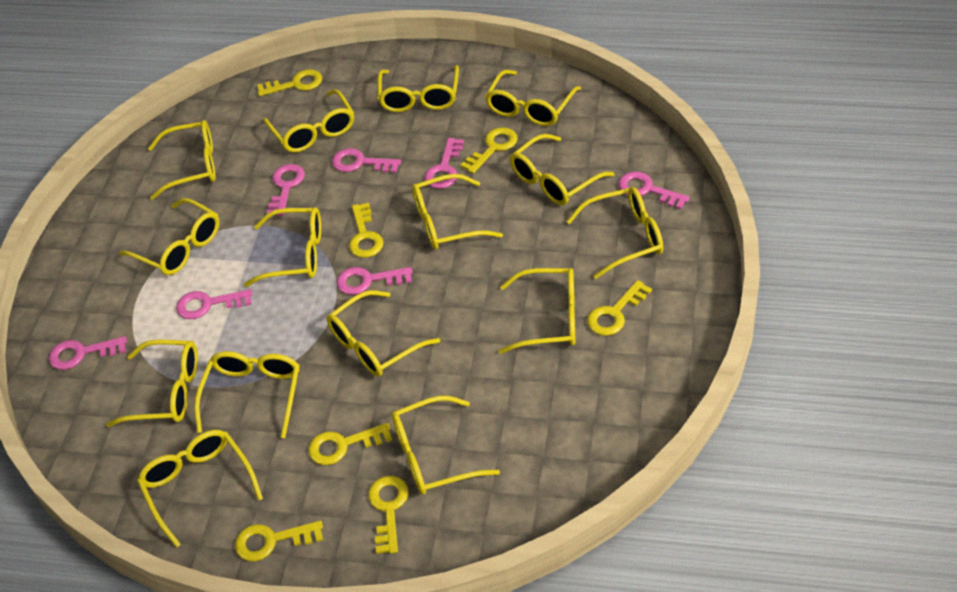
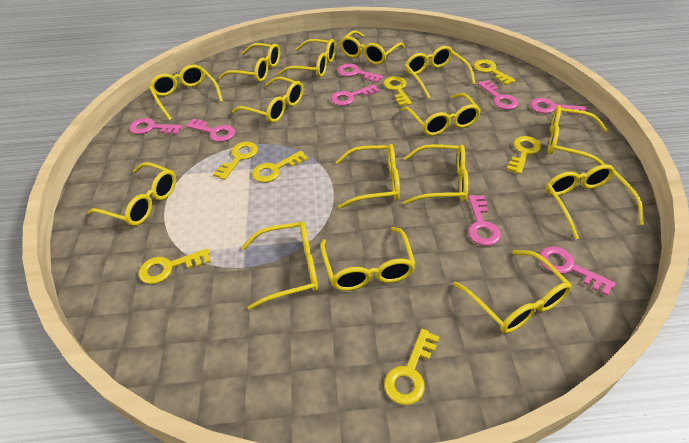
pink key: 7 -> 8

